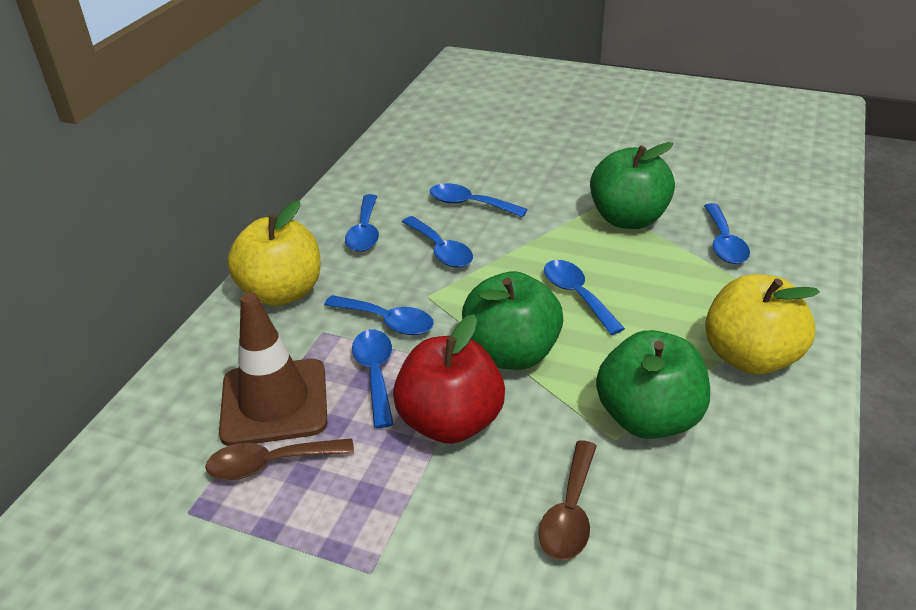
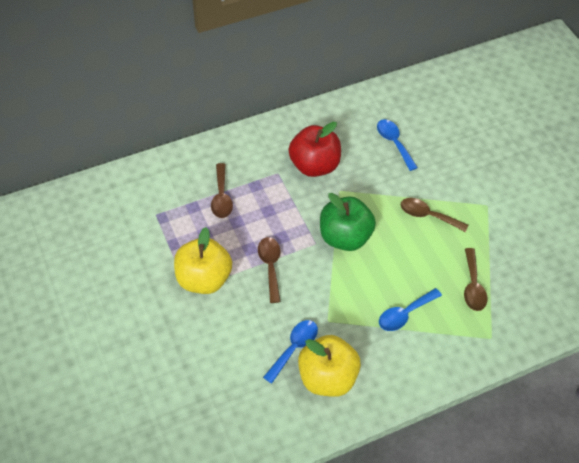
blue spoon: 7 -> 3
brown spoon: 2 -> 4
brown traffic cone: 1 -> 0
green apple: 3 -> 1

